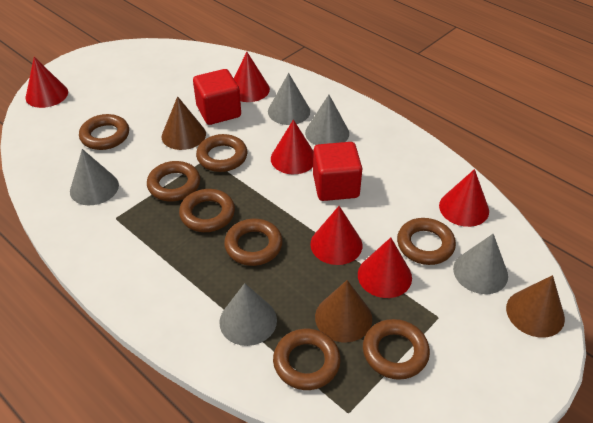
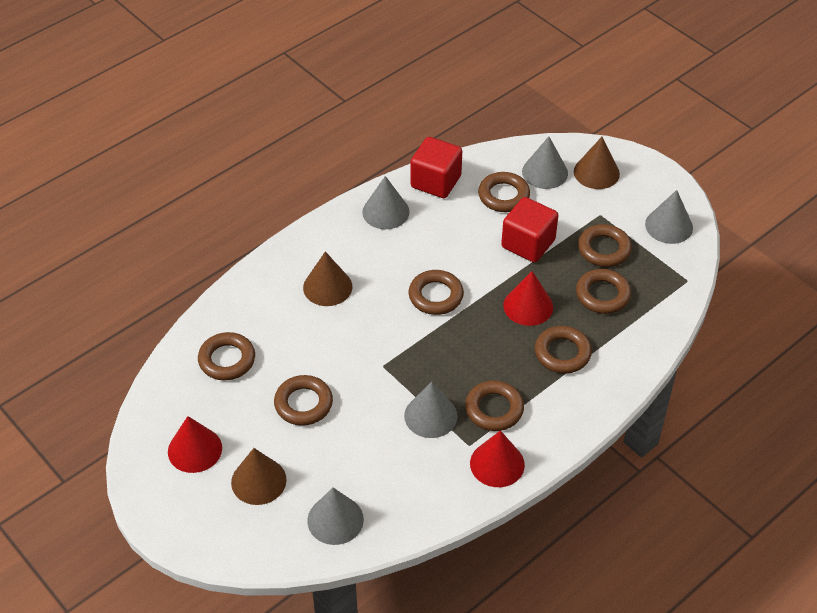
red cone: 6 -> 3

